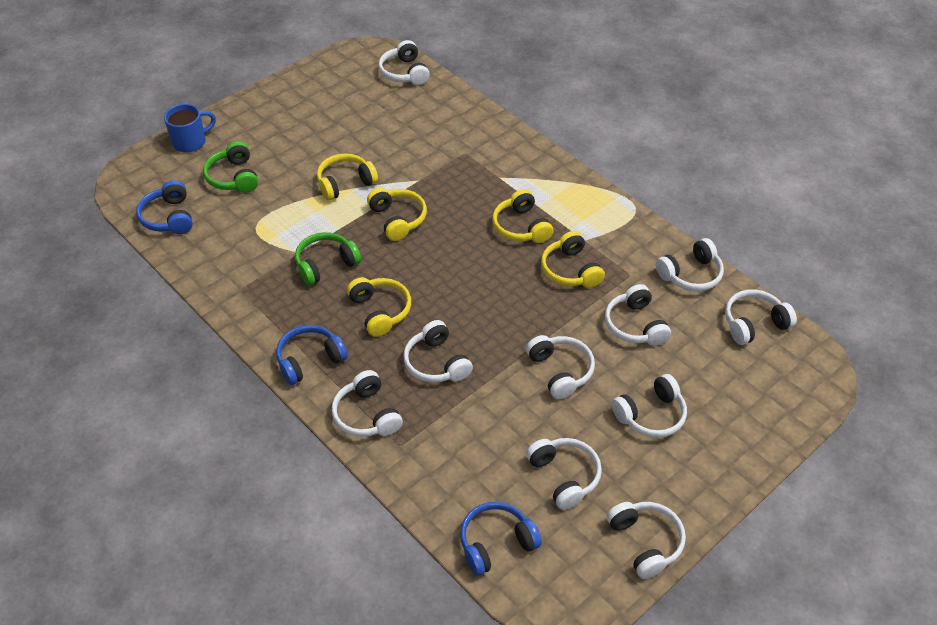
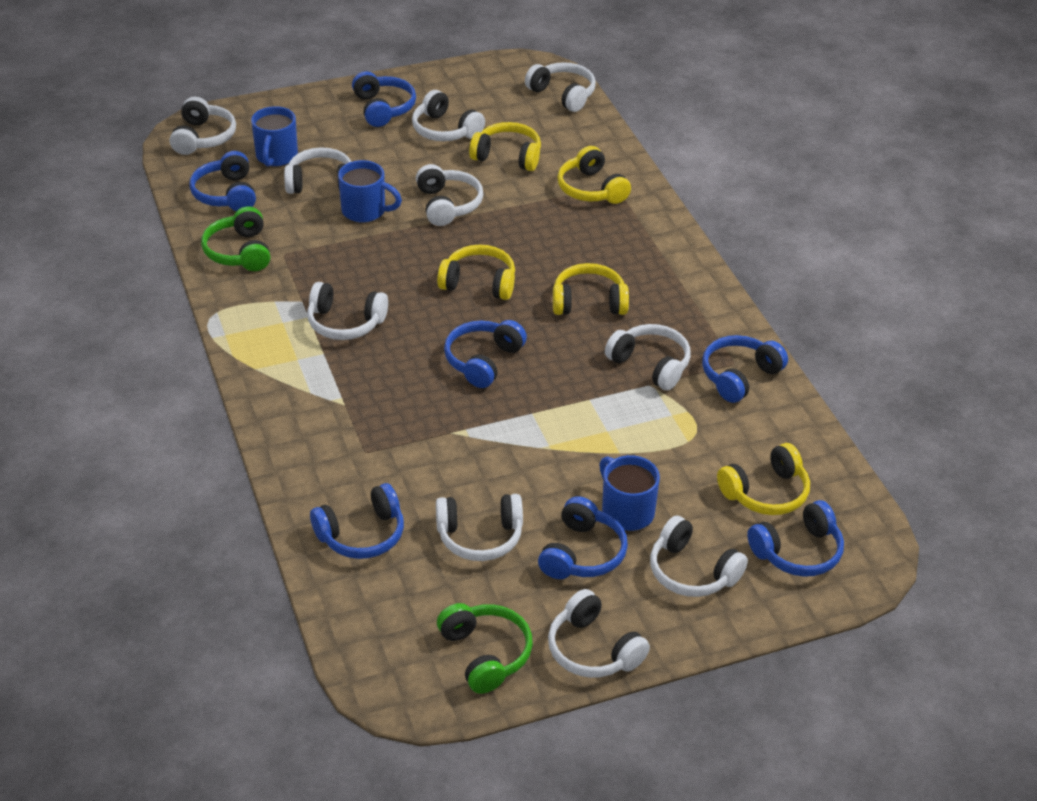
blue headphones: 3 -> 7
blue mug: 1 -> 3

